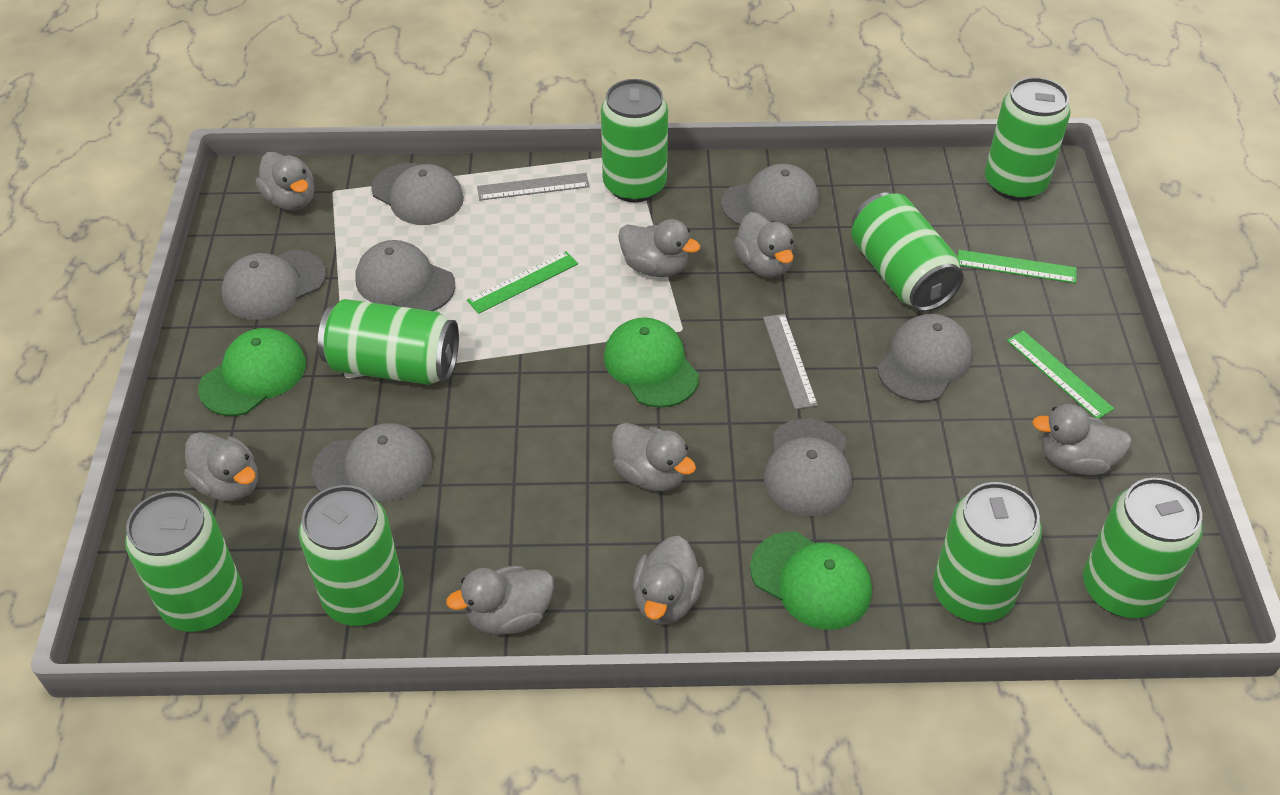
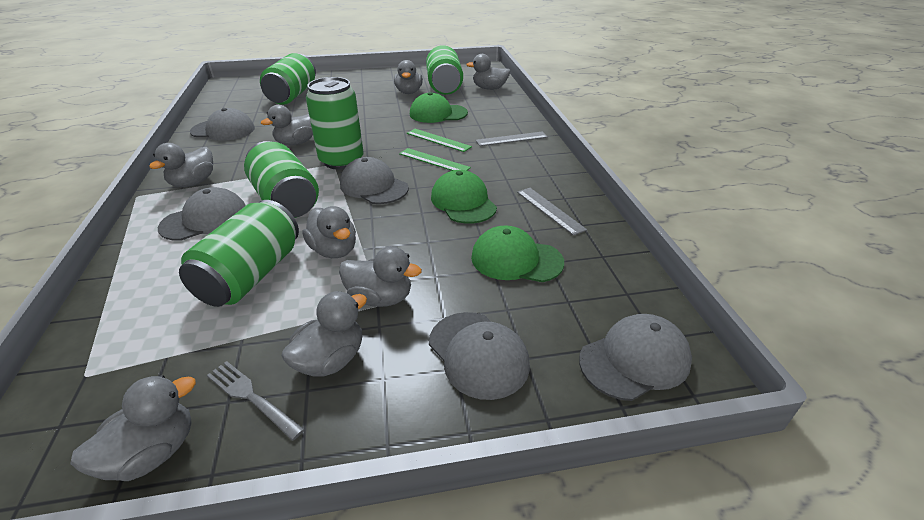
green can: 8 -> 5
green ruler: 3 -> 2
grey cap: 7 -> 5
grey fork: 0 -> 1

